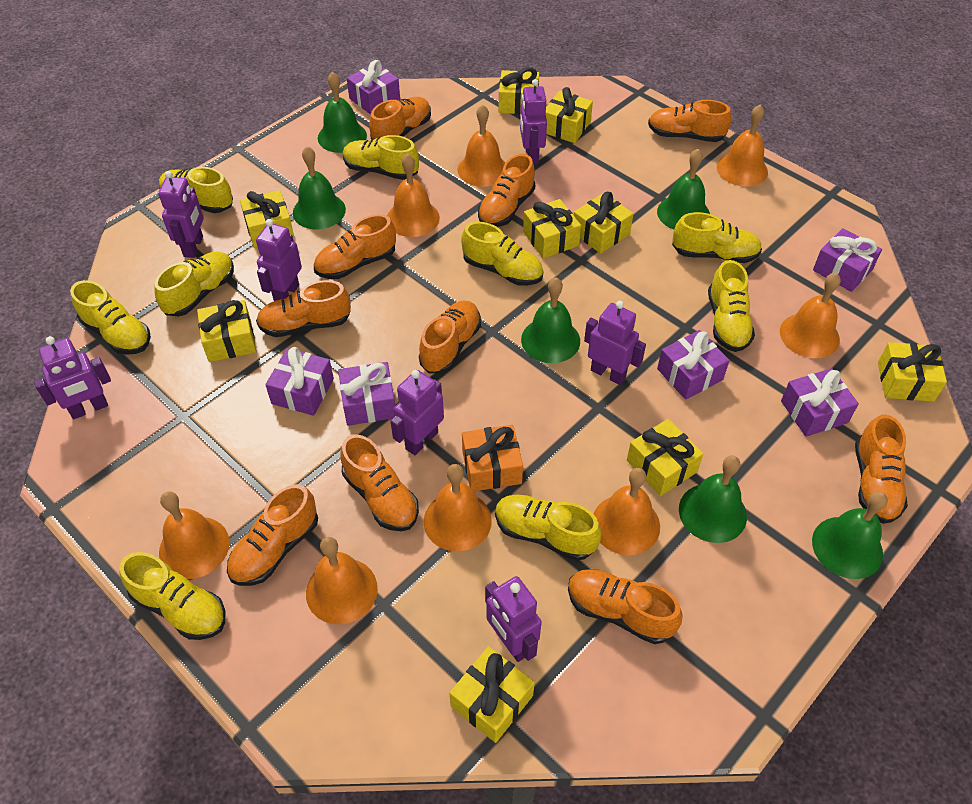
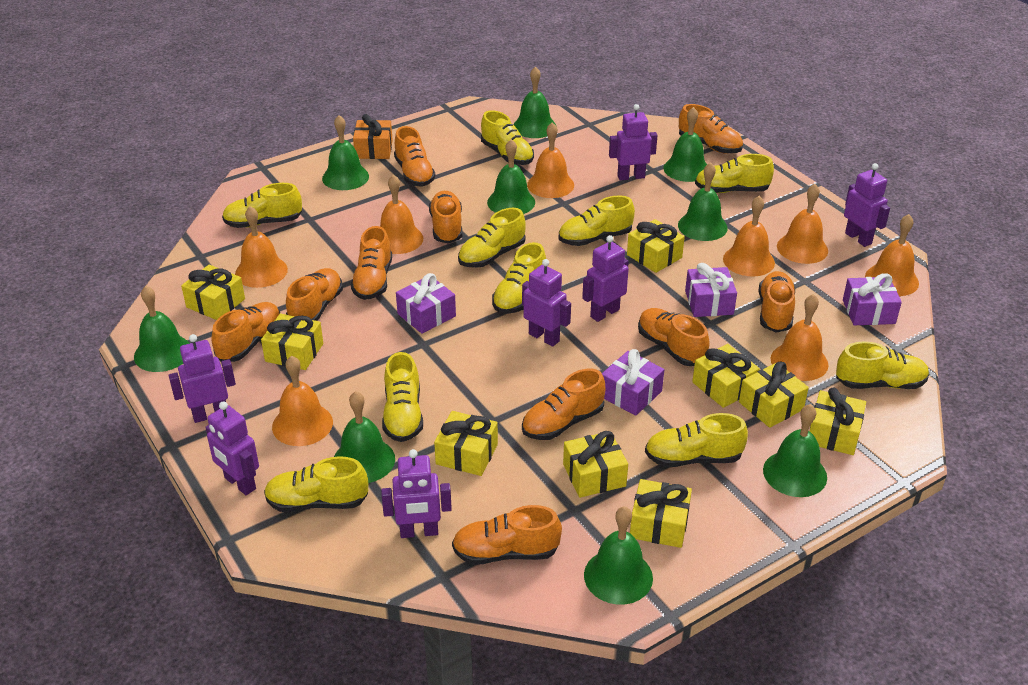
green bell: 6 -> 9
purple gift: 6 -> 4
yellow shoe: 9 -> 10

